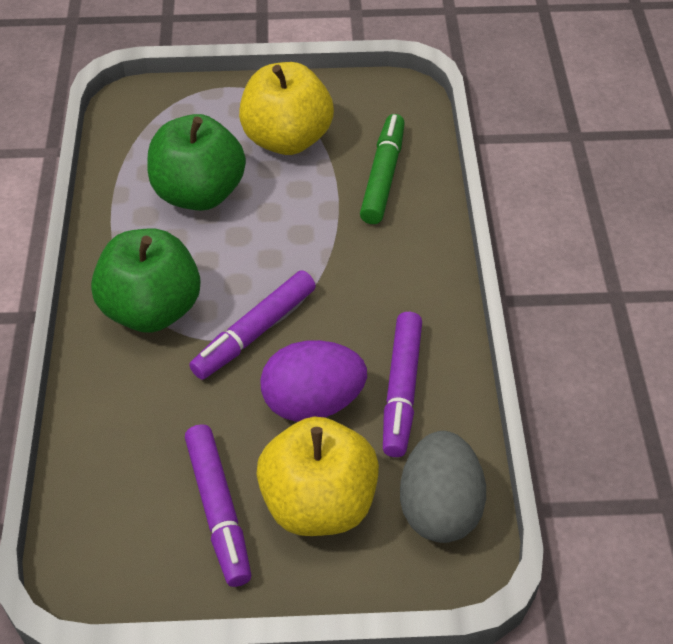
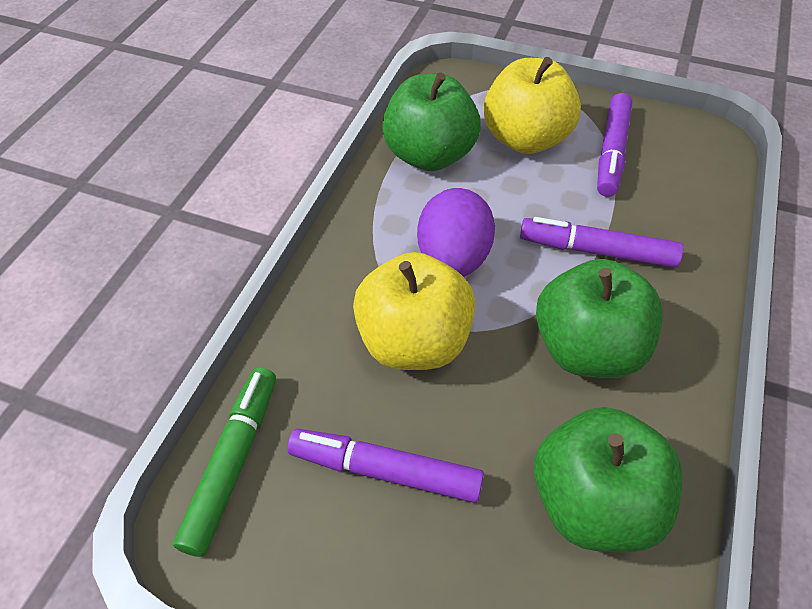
green apple: 2 -> 3
grey egg: 1 -> 0

